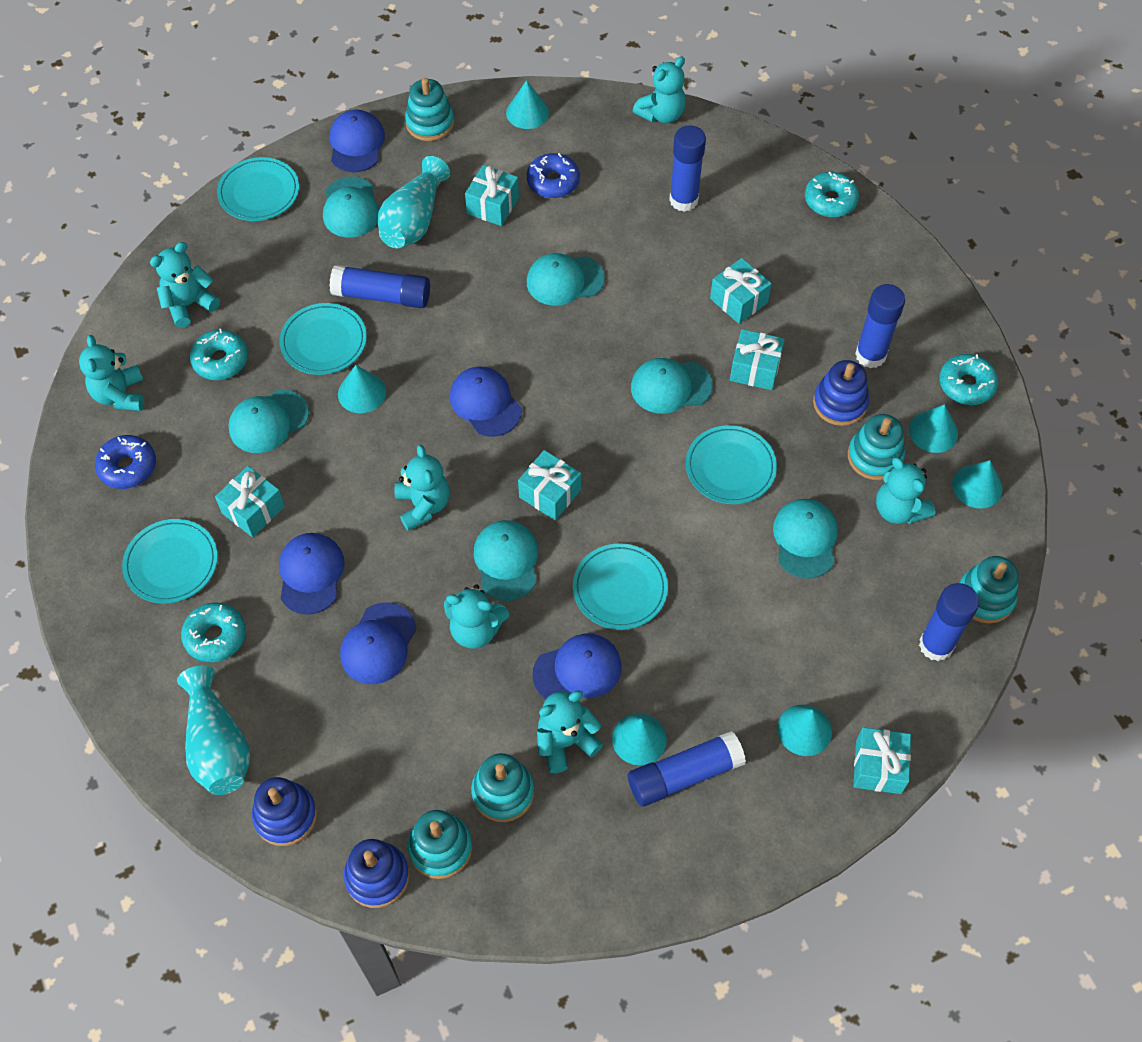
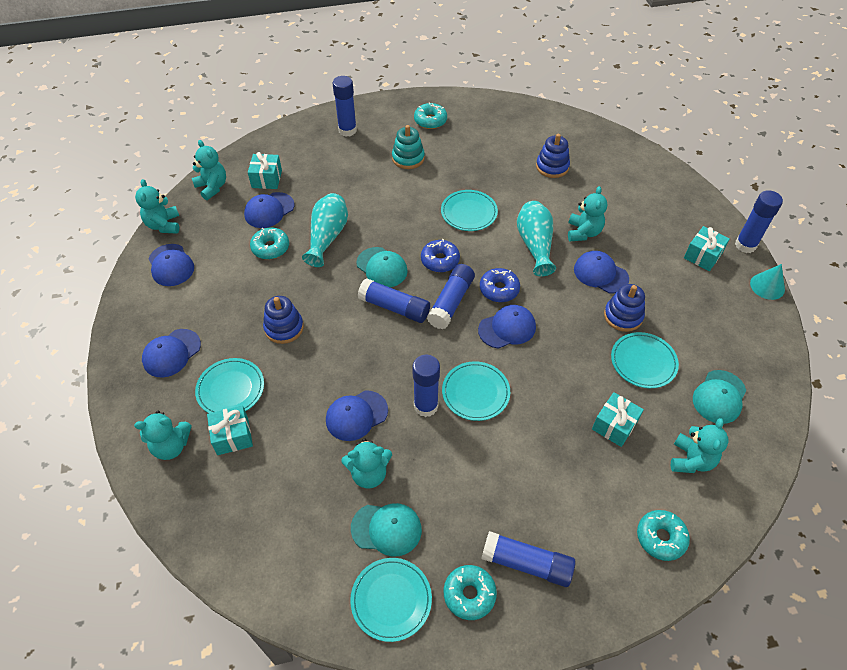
blue cap: 5 -> 6
blue glue stick: 5 -> 6
turquoise cap: 6 -> 3
turquoise cone: 6 -> 1
turquoise gift: 6 -> 4
turquoise stacking toy: 5 -> 1
turquoise teddy bear: 7 -> 6

